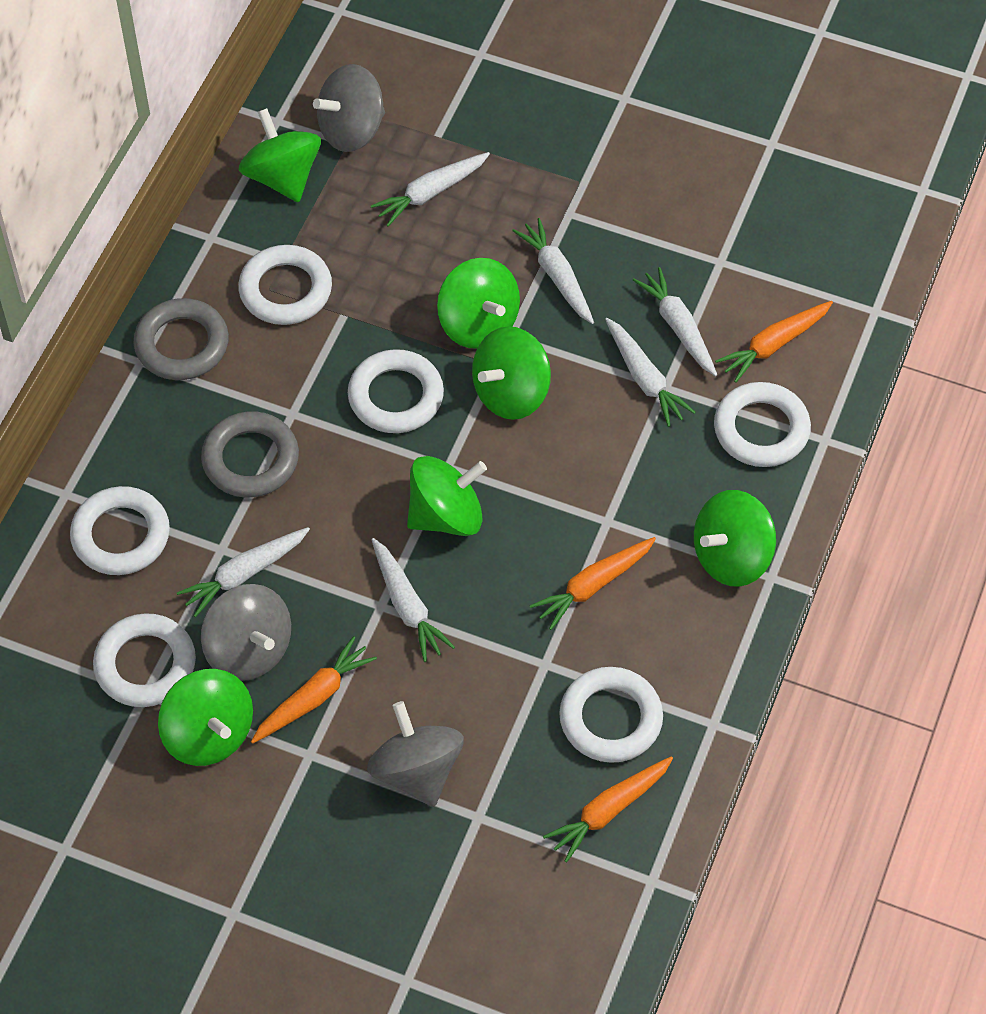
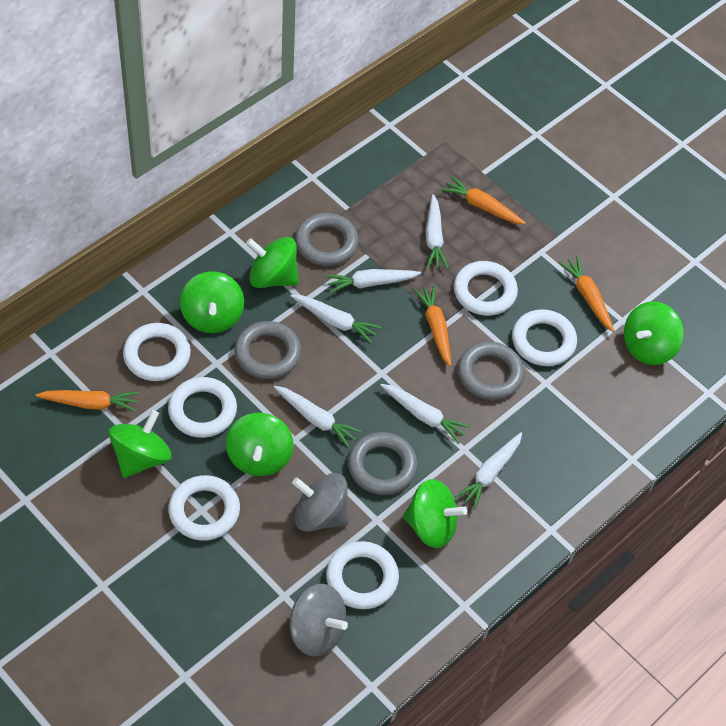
grey ring: 2 -> 4
grey spinning top: 3 -> 2

